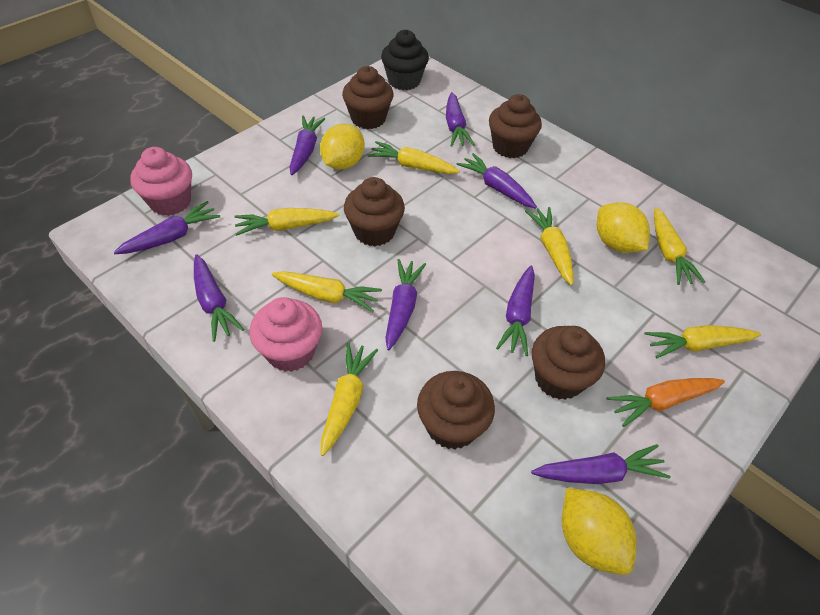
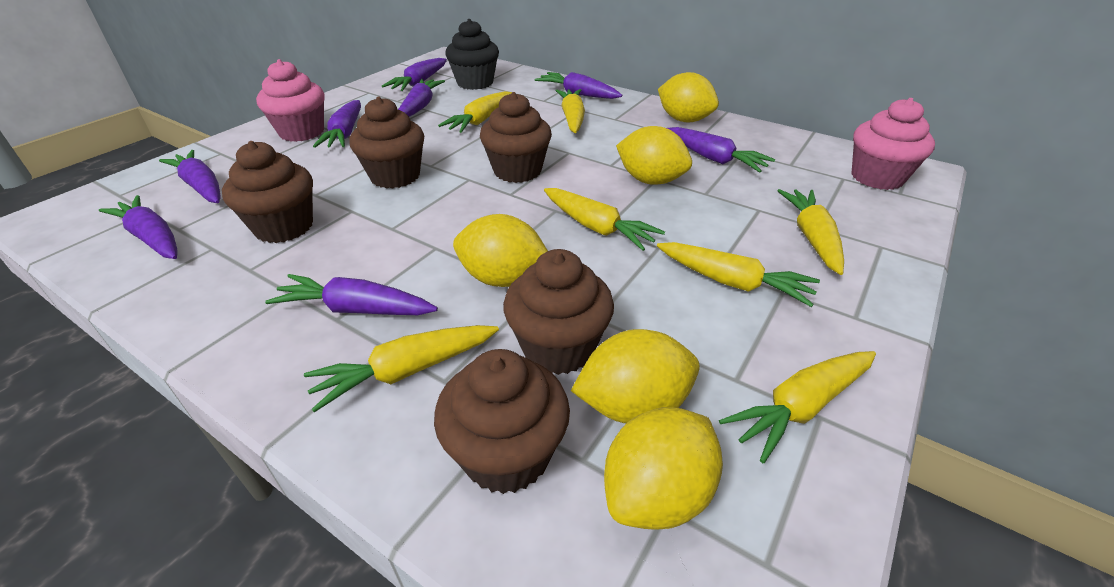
orange carrot: 1 -> 0
yellow lemon: 3 -> 5

